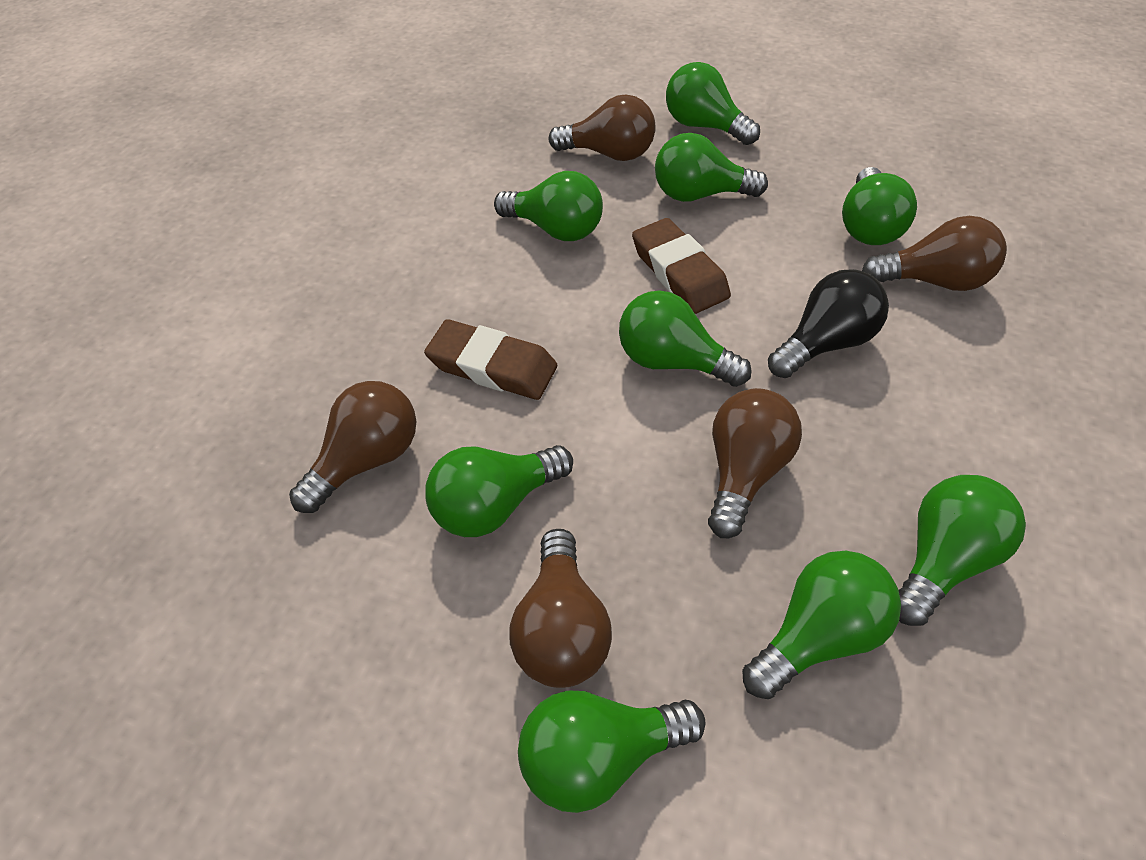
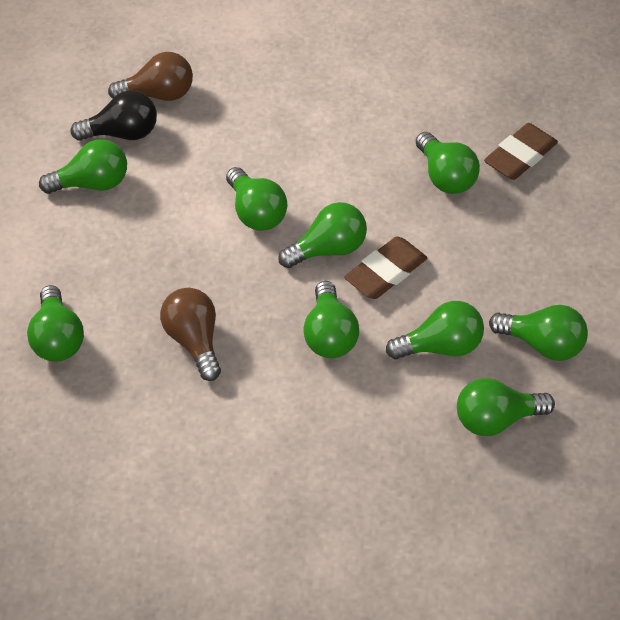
brown light bulb: 5 -> 2

